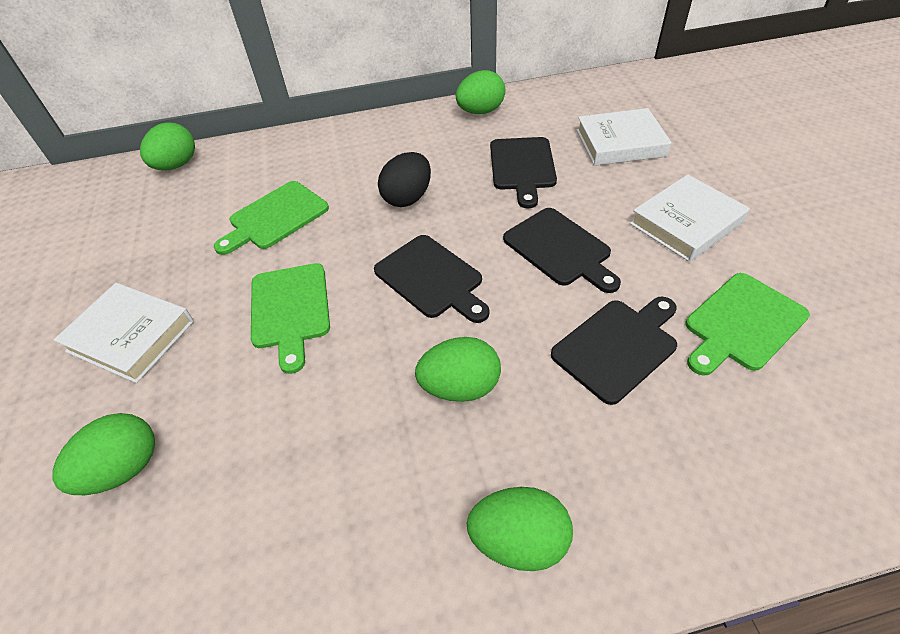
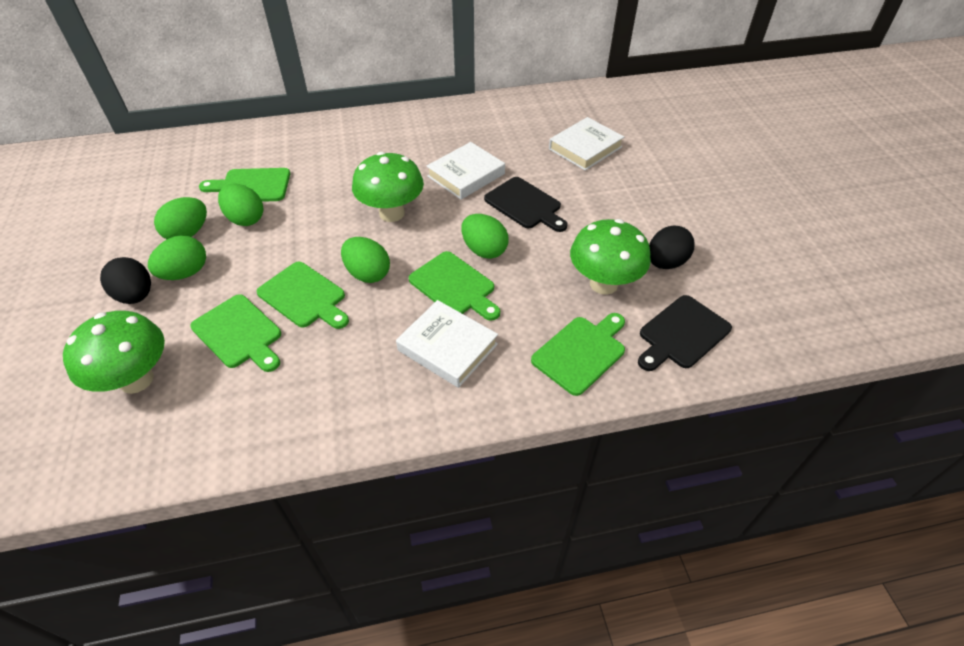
black cutting board: 4 -> 2
black egg: 1 -> 2
green cutting board: 3 -> 5
green mushroom: 0 -> 3

